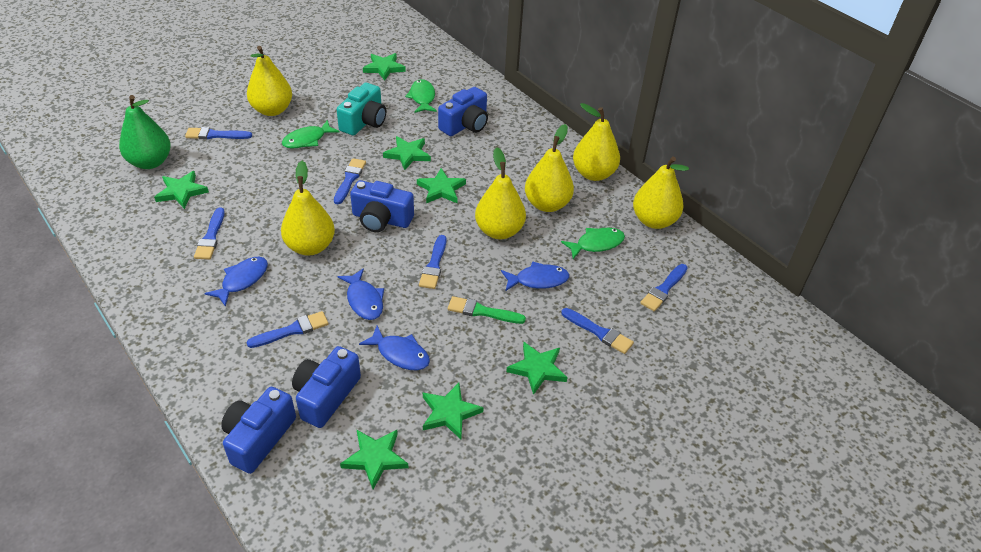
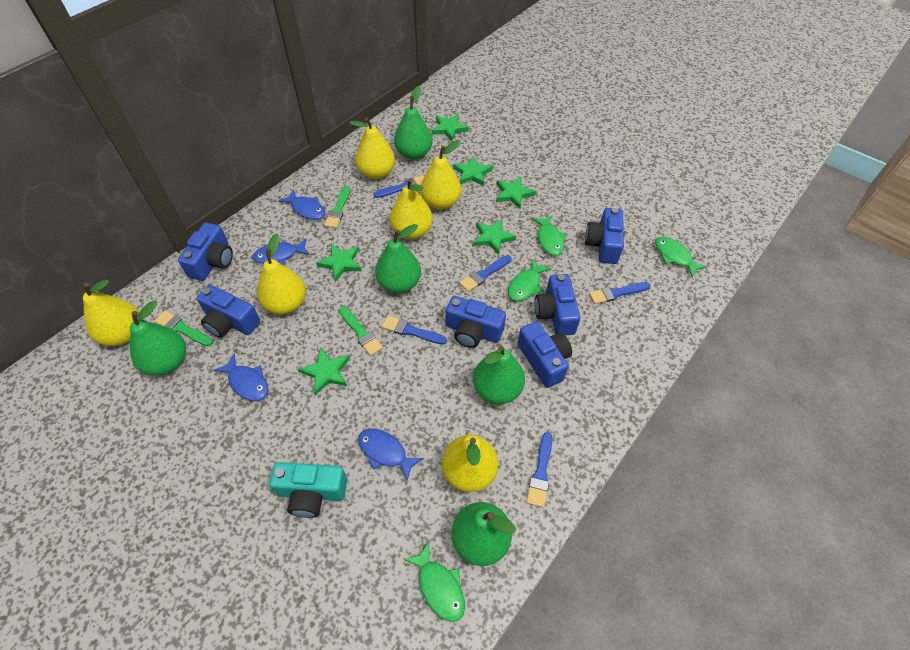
blue brush: 7 -> 5
blue camera: 4 -> 6
green brush: 1 -> 3
green fish: 3 -> 4
green pear: 1 -> 5
green star: 7 -> 6

